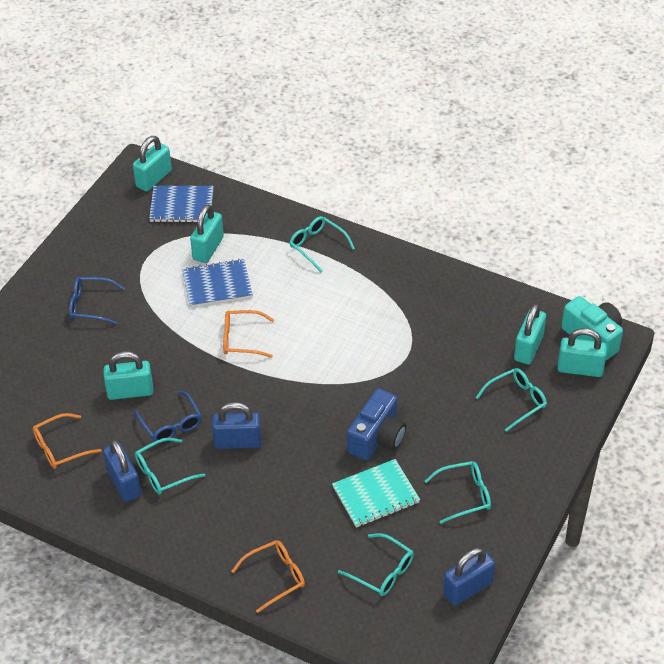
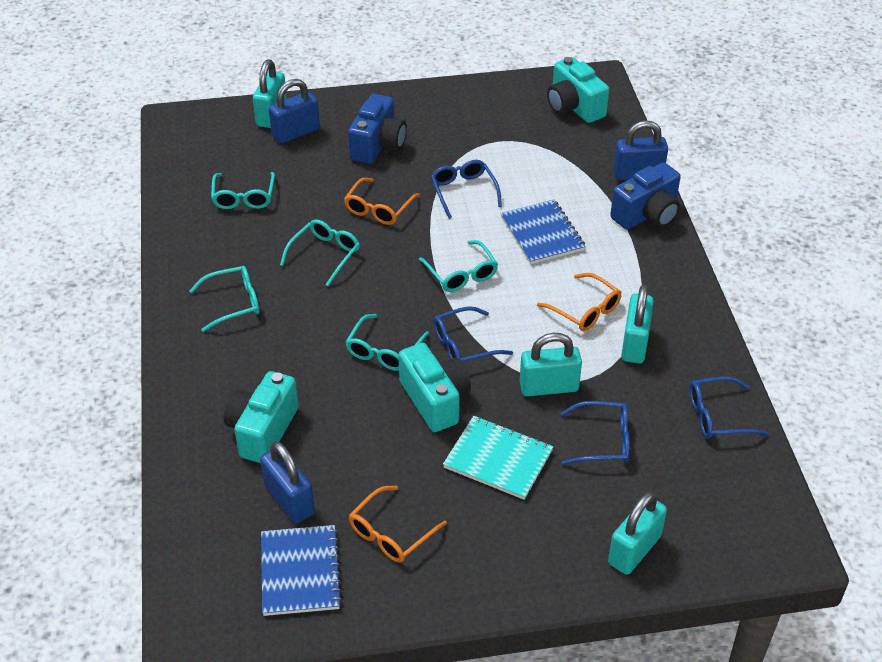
blue camera: 1 -> 2
blue glasses: 2 -> 4
turquoise camera: 1 -> 3
turquoise padlock: 5 -> 4

